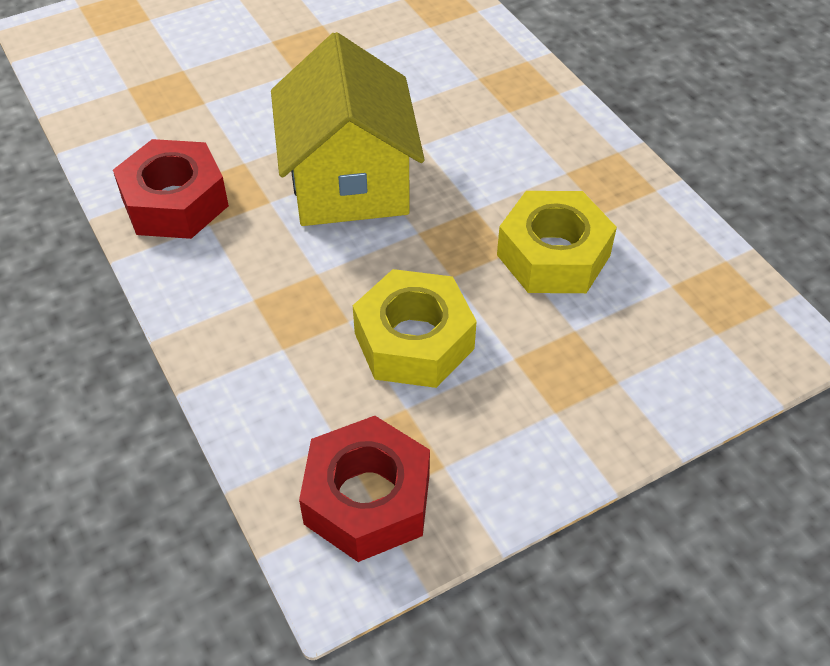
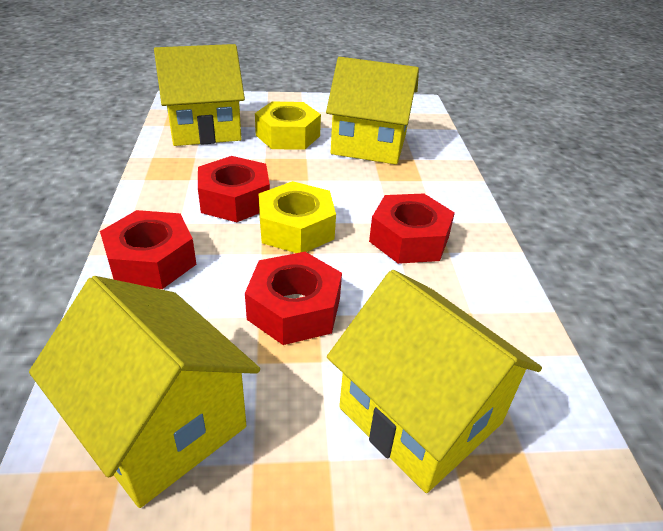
red nut: 2 -> 4
yellow house: 1 -> 4

